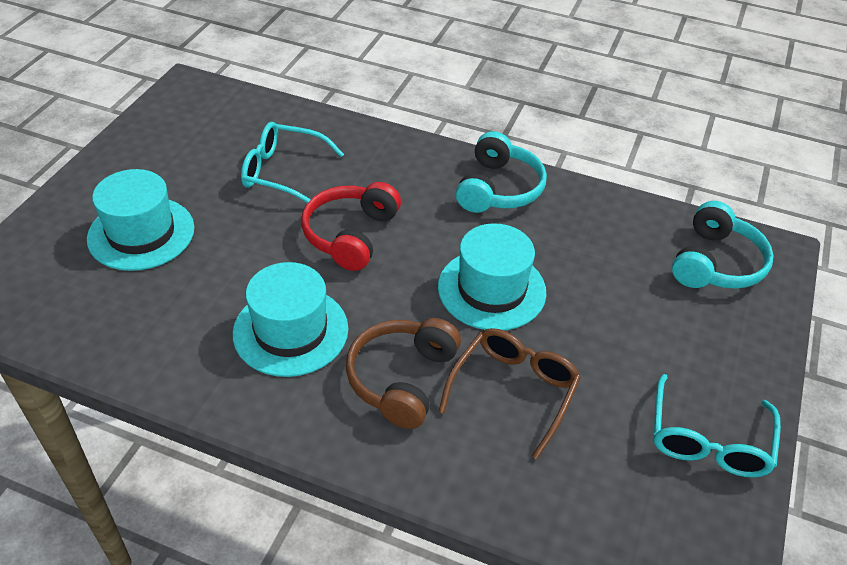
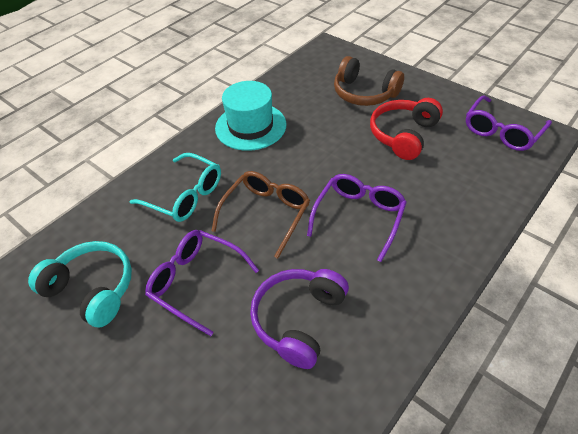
purple glasses: 0 -> 3
purple headphones: 0 -> 1
turquoise glasses: 2 -> 1
turquoise hat: 3 -> 1
turquoise headphones: 2 -> 1

